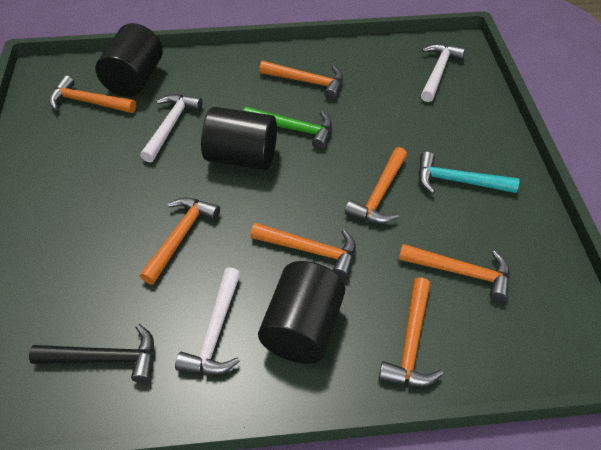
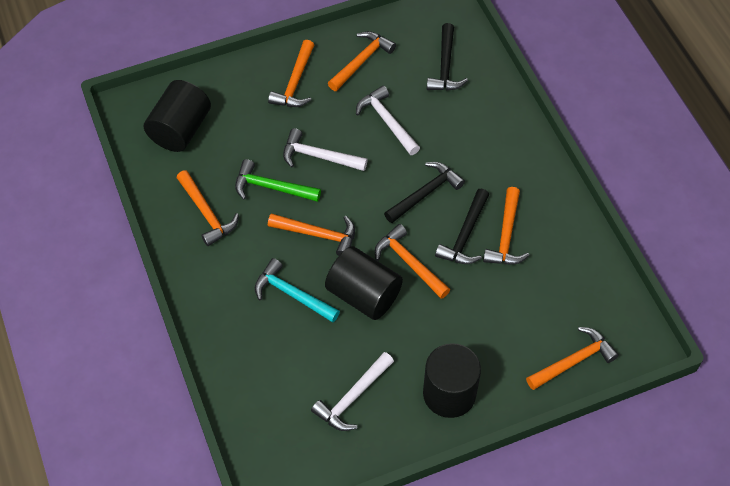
black hammer: 1 -> 3

